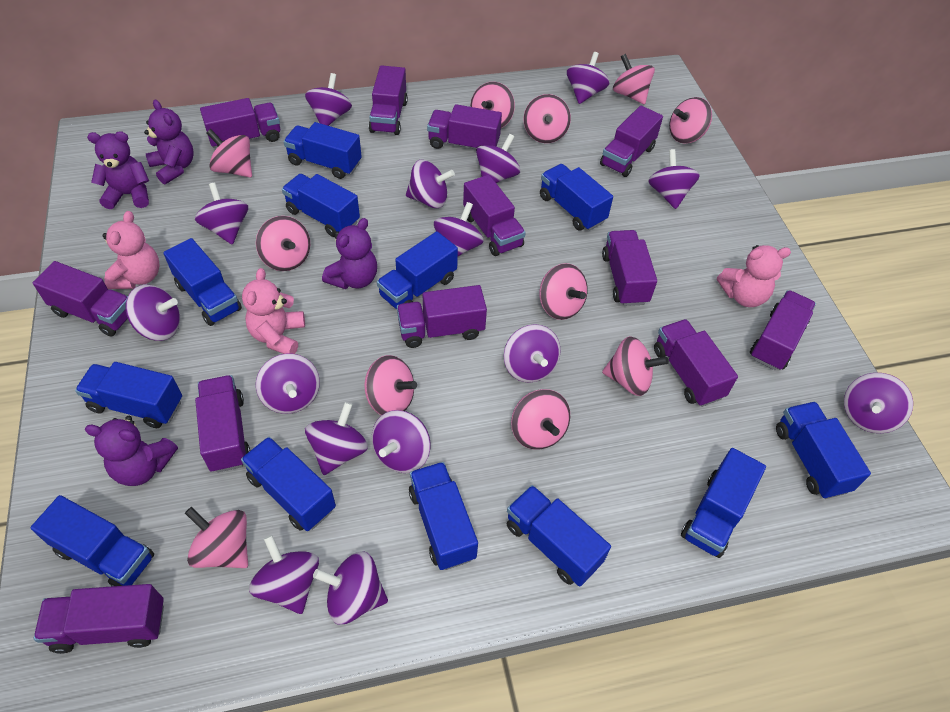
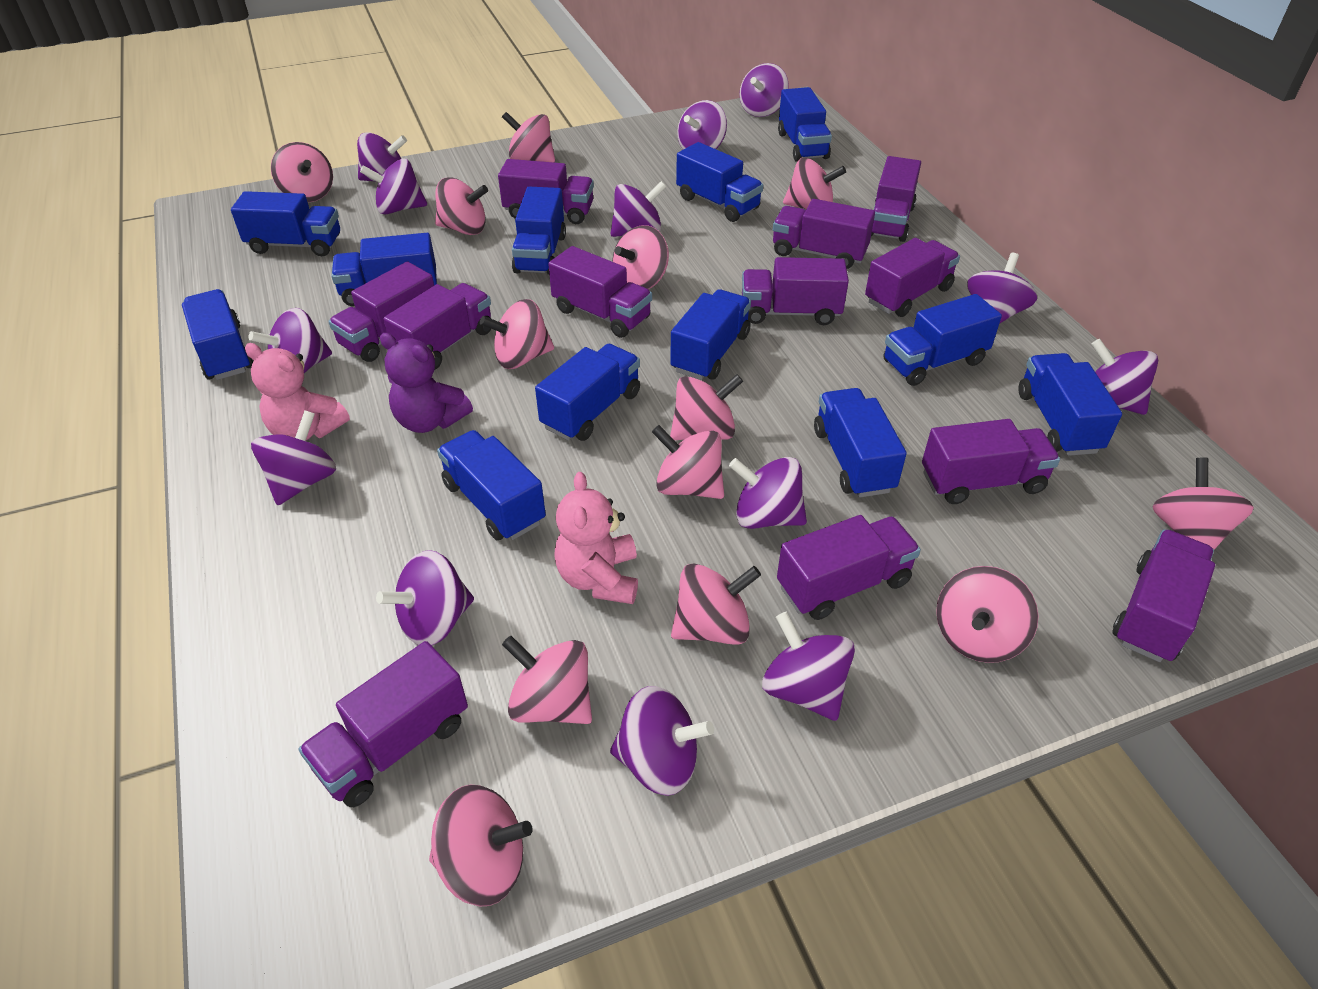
pink spinning top: 11 -> 13
pink teddy bear: 3 -> 2
purple spinning top: 15 -> 13
purple teddy bear: 4 -> 1

